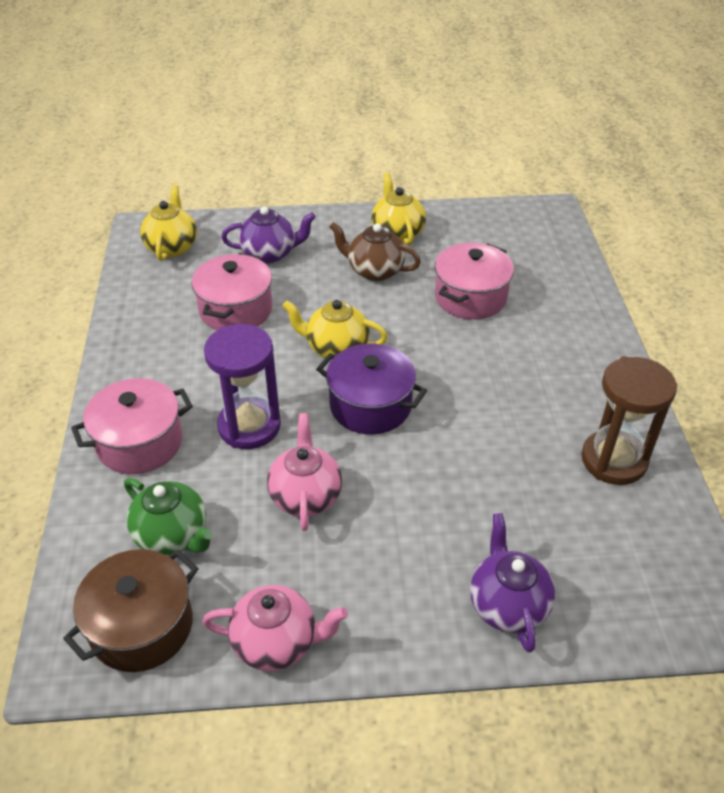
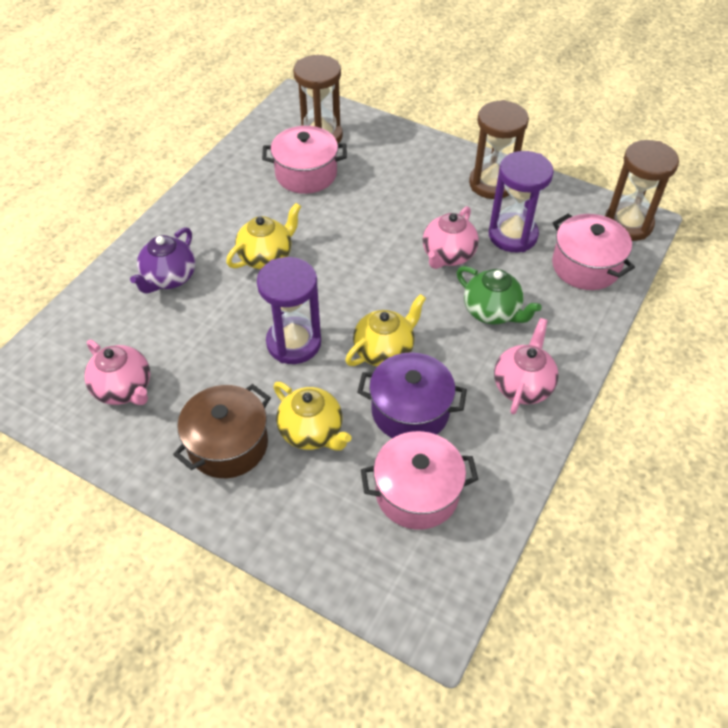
brown hourglass: 1 -> 3
brown teapot: 1 -> 0
pink teapot: 2 -> 3
purple hourglass: 1 -> 2
purple teapot: 2 -> 1

